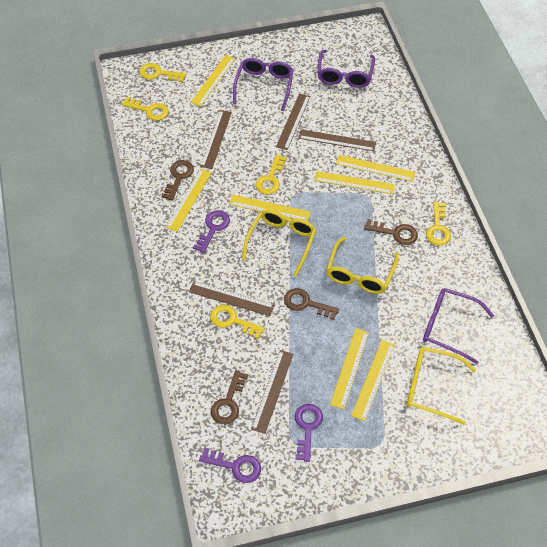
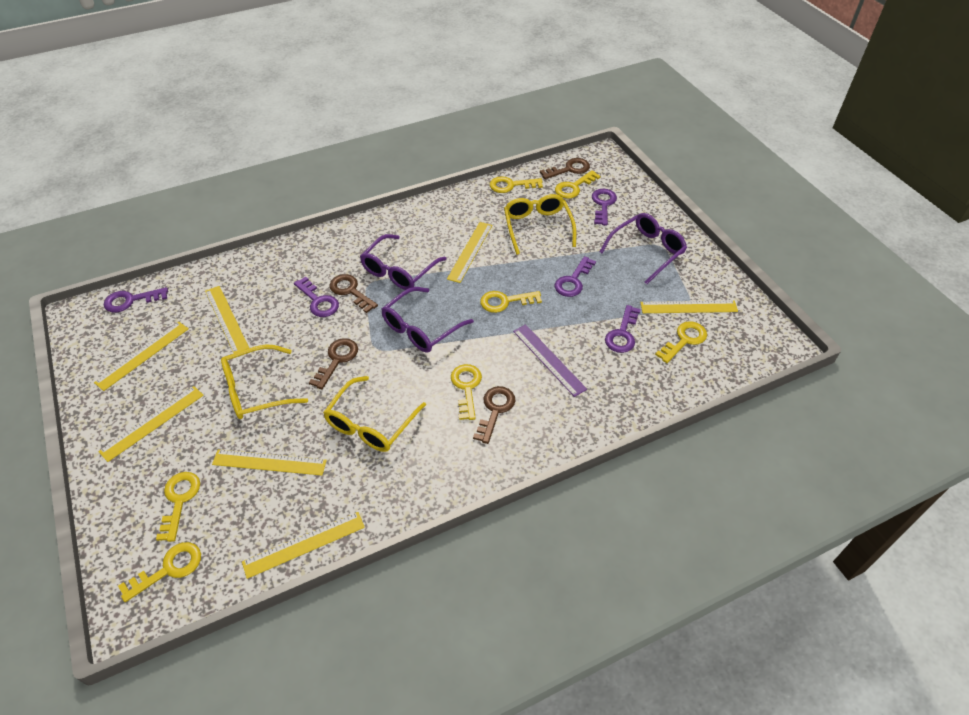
brown ruler: 5 -> 0
purple key: 3 -> 5
purple ruler: 0 -> 1
yellow key: 5 -> 7

